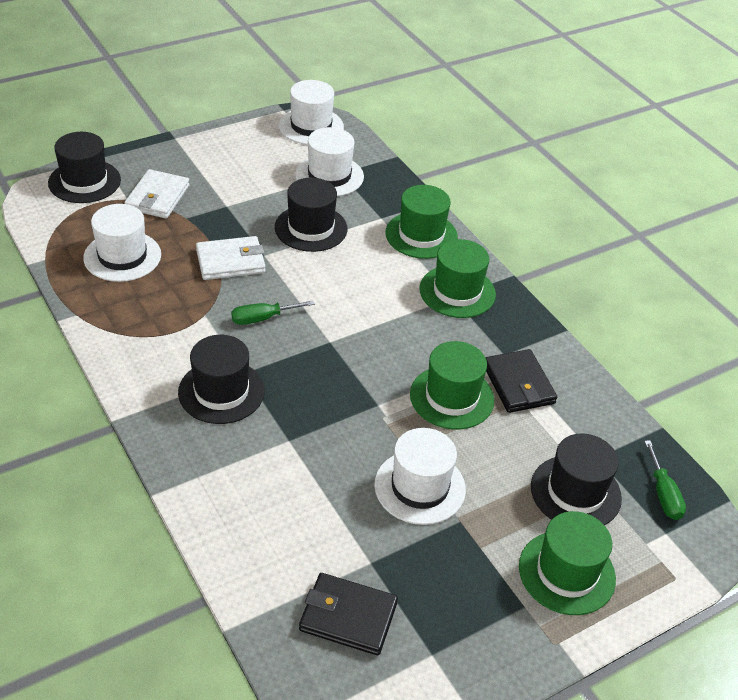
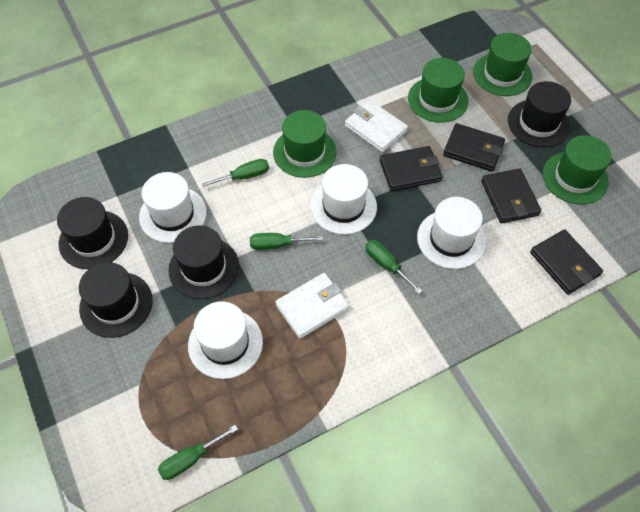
black wallet: 2 -> 4
green screwdriver: 2 -> 4

